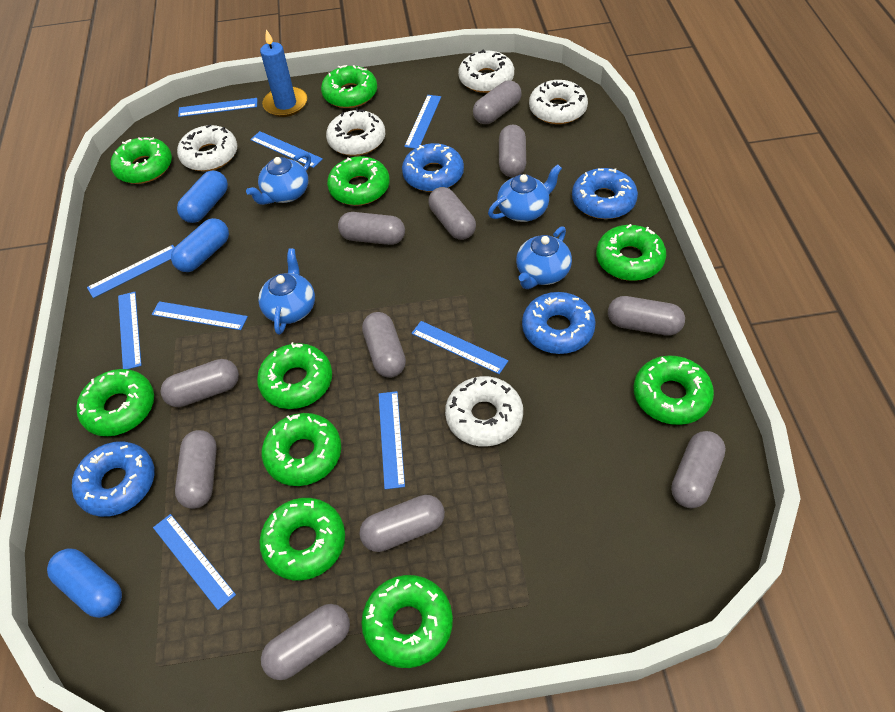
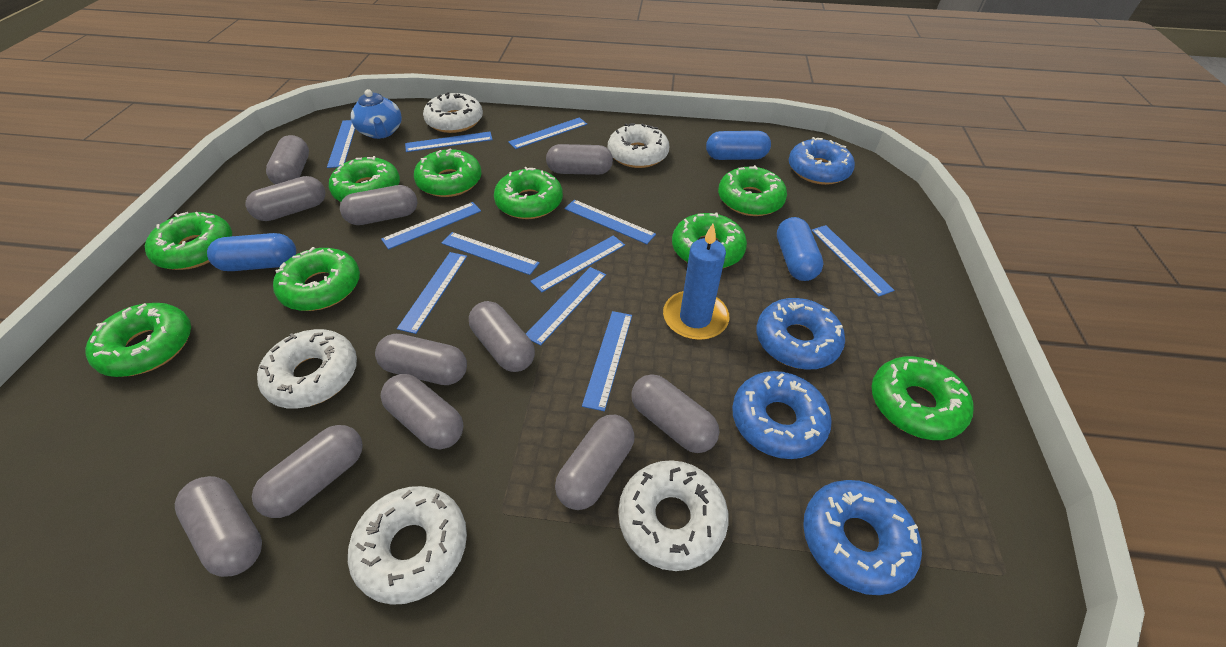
blue ruler: 9 -> 11
blue teapot: 4 -> 1
green donut: 10 -> 9

